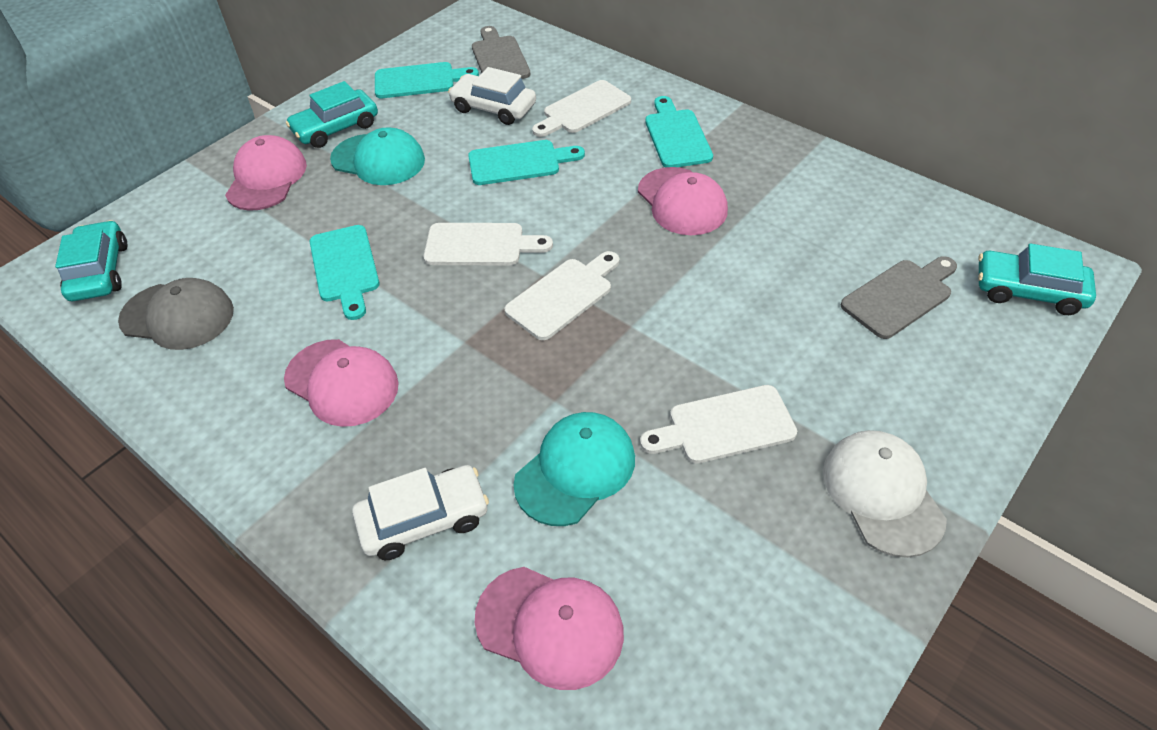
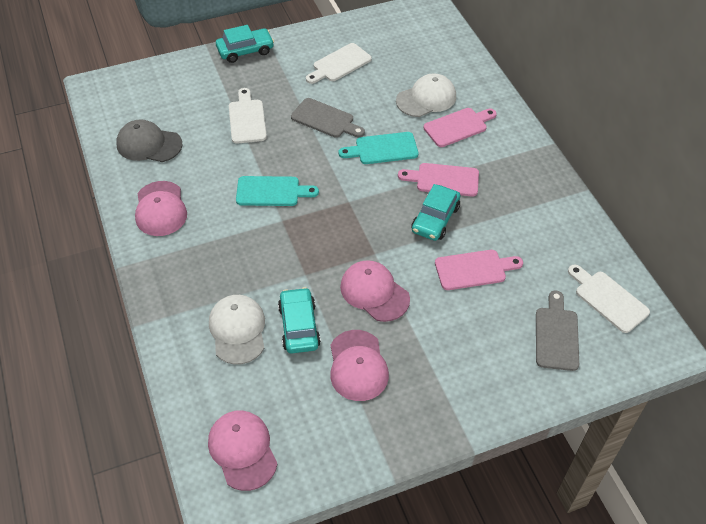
pink cutting board: 0 -> 3
turquoise cap: 2 -> 0
turquoise cutting board: 4 -> 2
white cap: 1 -> 2
white car: 2 -> 0
white cutting board: 4 -> 3

